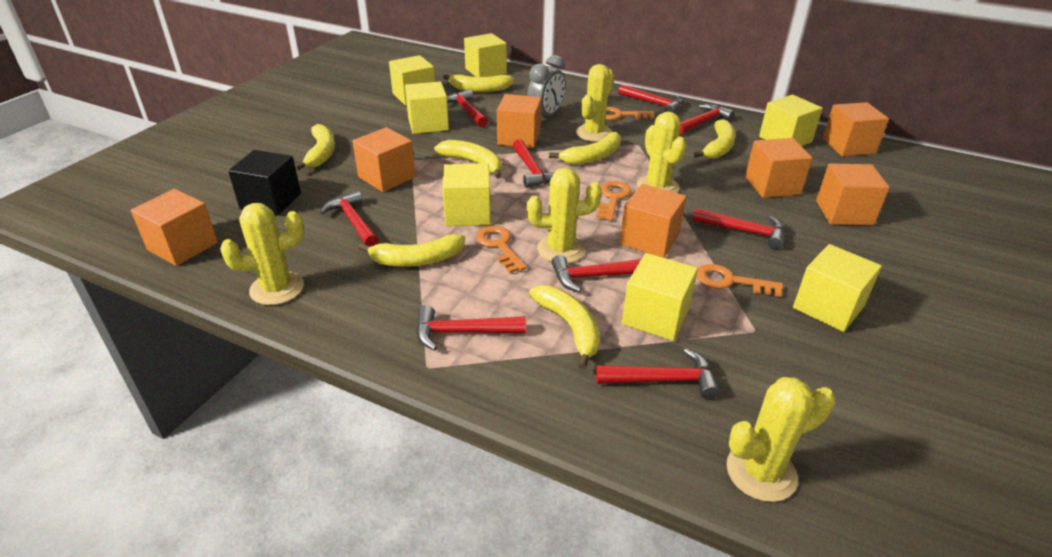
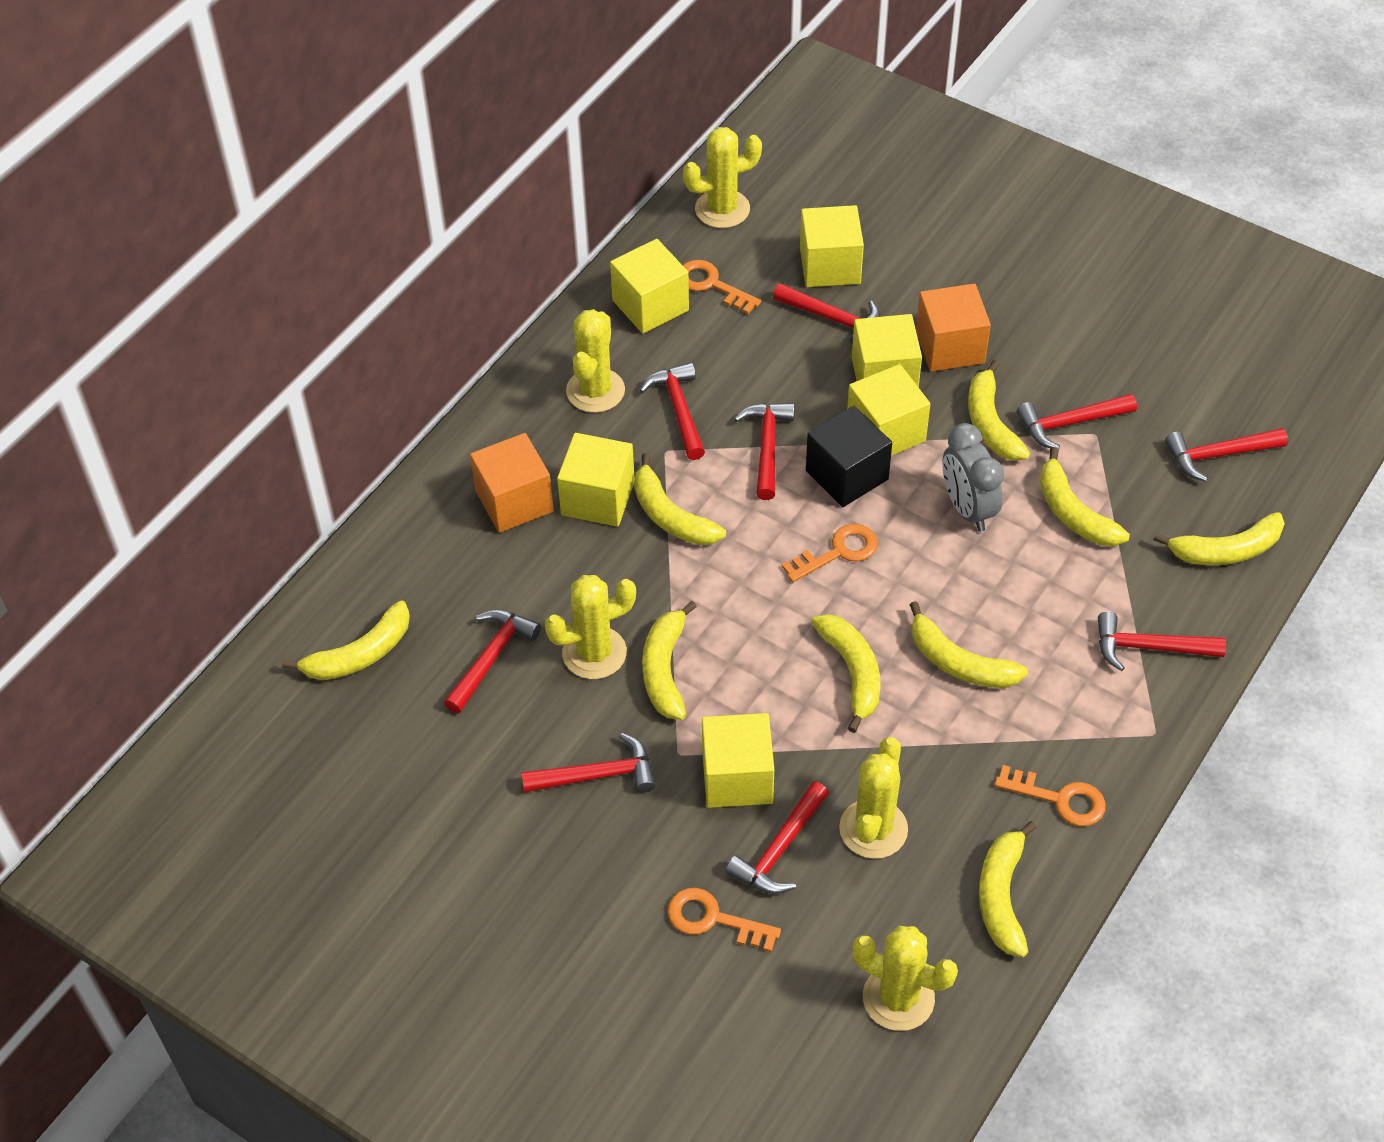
orange cube: 7 -> 2
yellow banana: 7 -> 9
yellow cube: 7 -> 6

